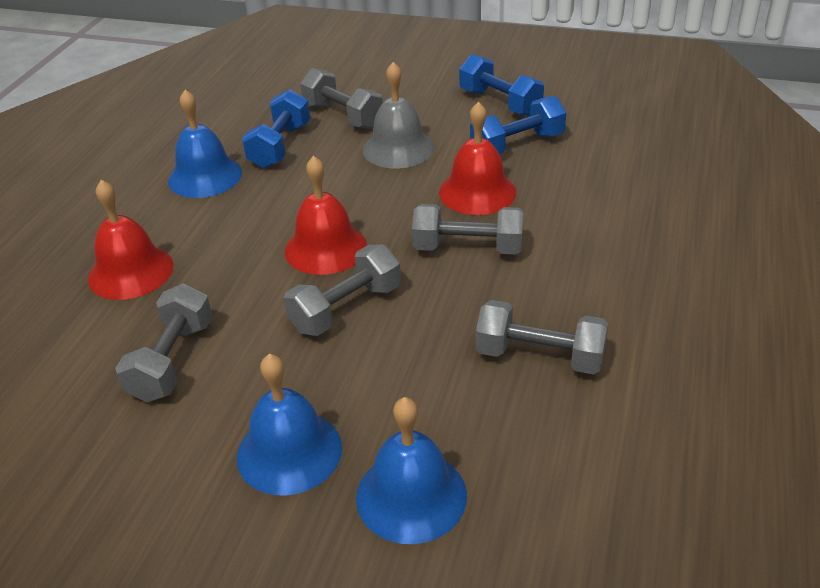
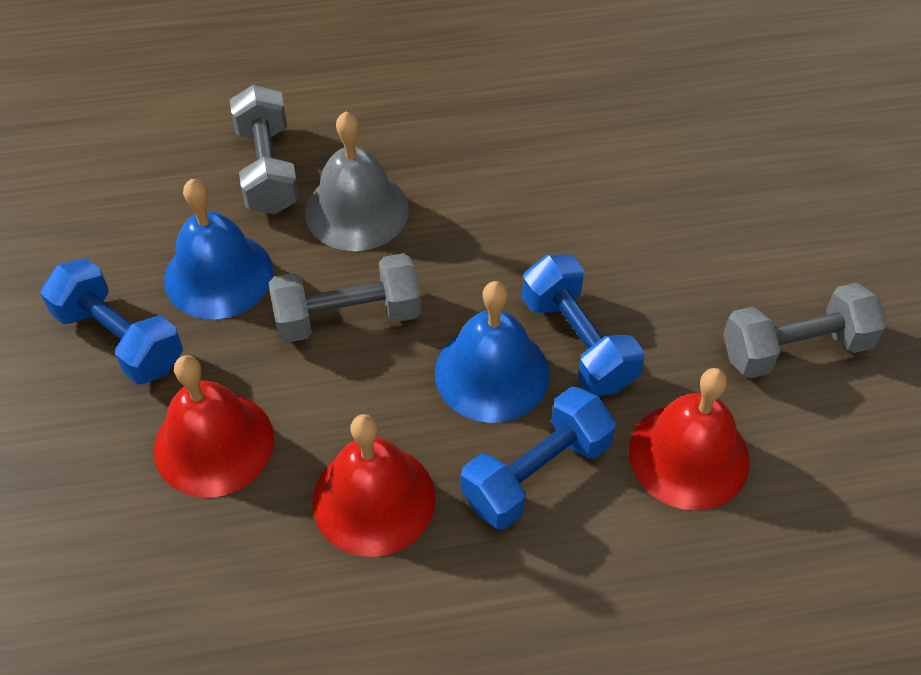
blue bell: 3 -> 2
grey dumbbell: 5 -> 3

